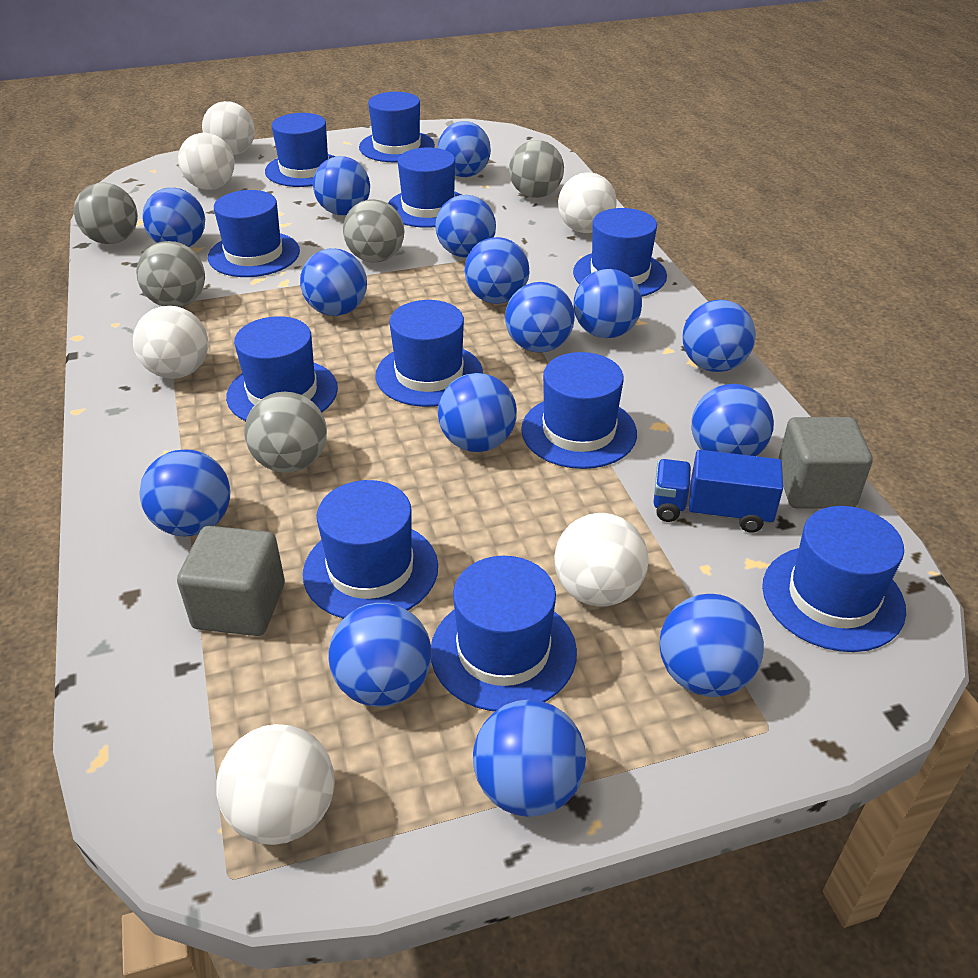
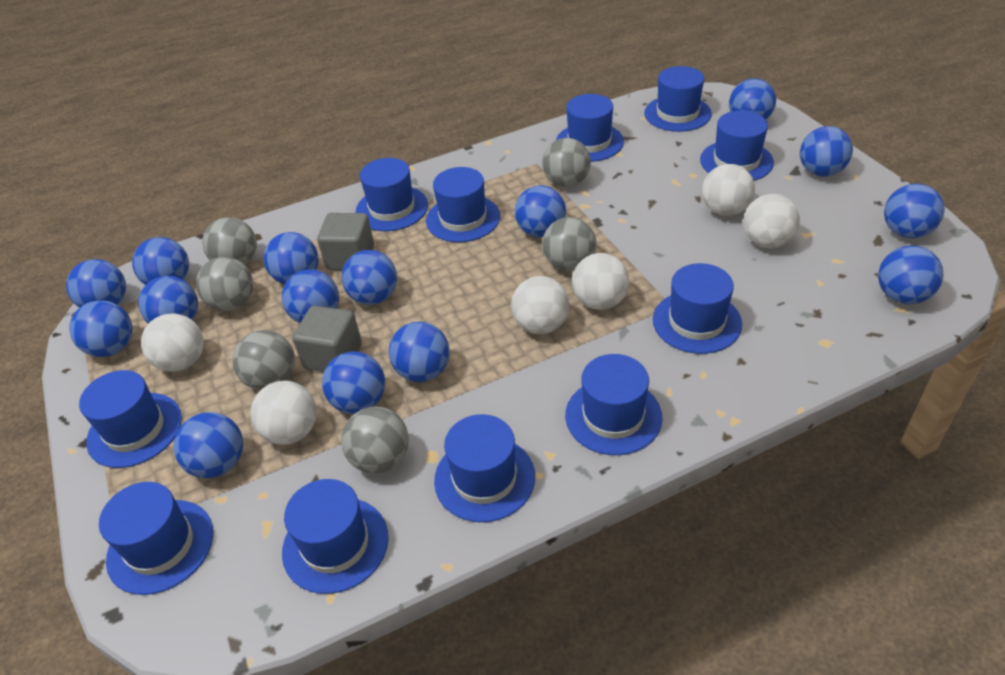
blue truck: 1 -> 0
grey ball: 5 -> 6

